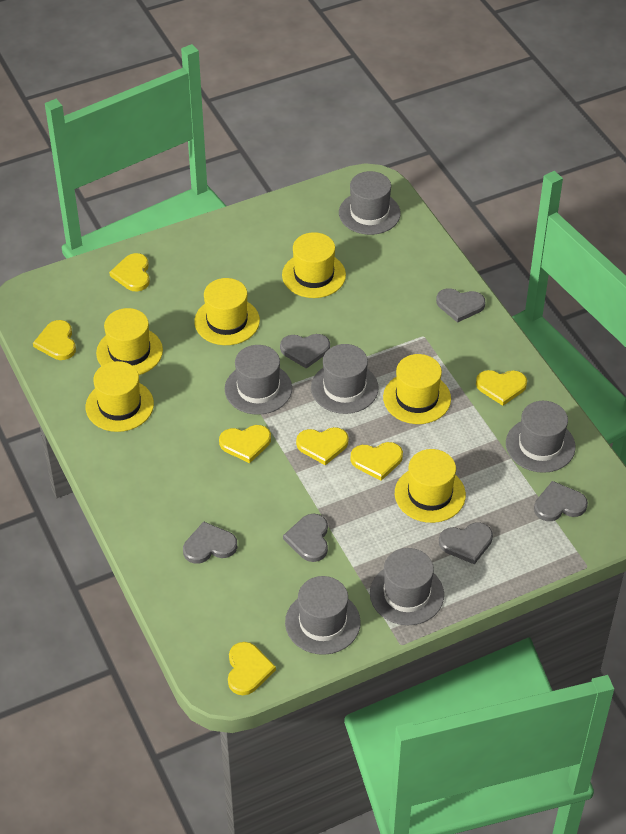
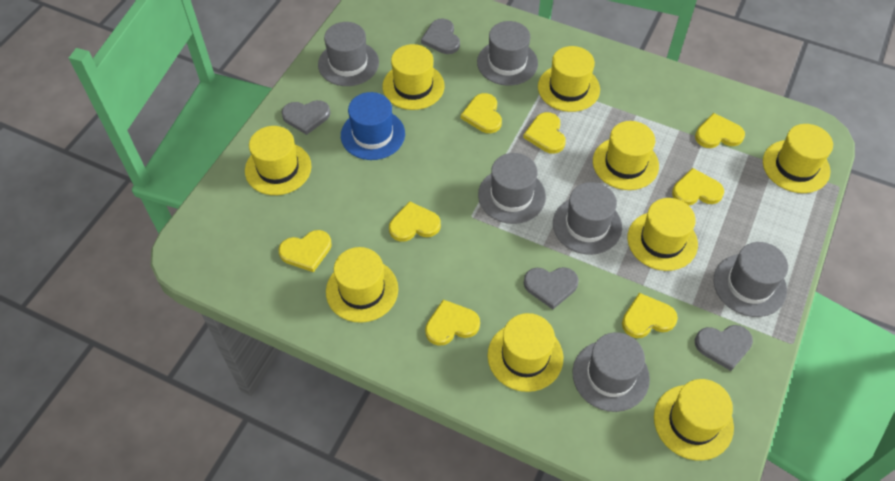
blue hat: 0 -> 1
grey heart: 6 -> 4
yellow hat: 6 -> 9
yellow heart: 7 -> 8

